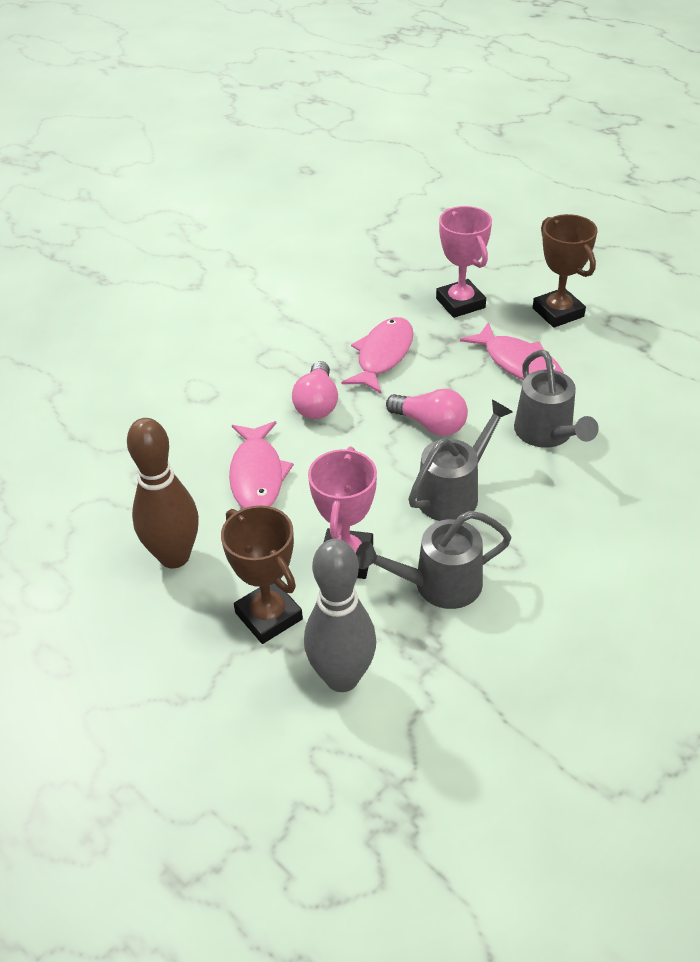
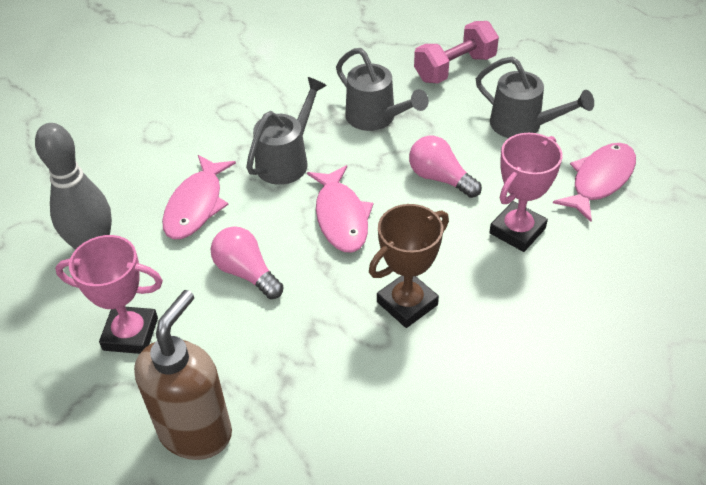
brown bowling pin: 1 -> 0
brown soap dispenser: 0 -> 1
brown trophy: 2 -> 1
pink dumbbell: 0 -> 1

